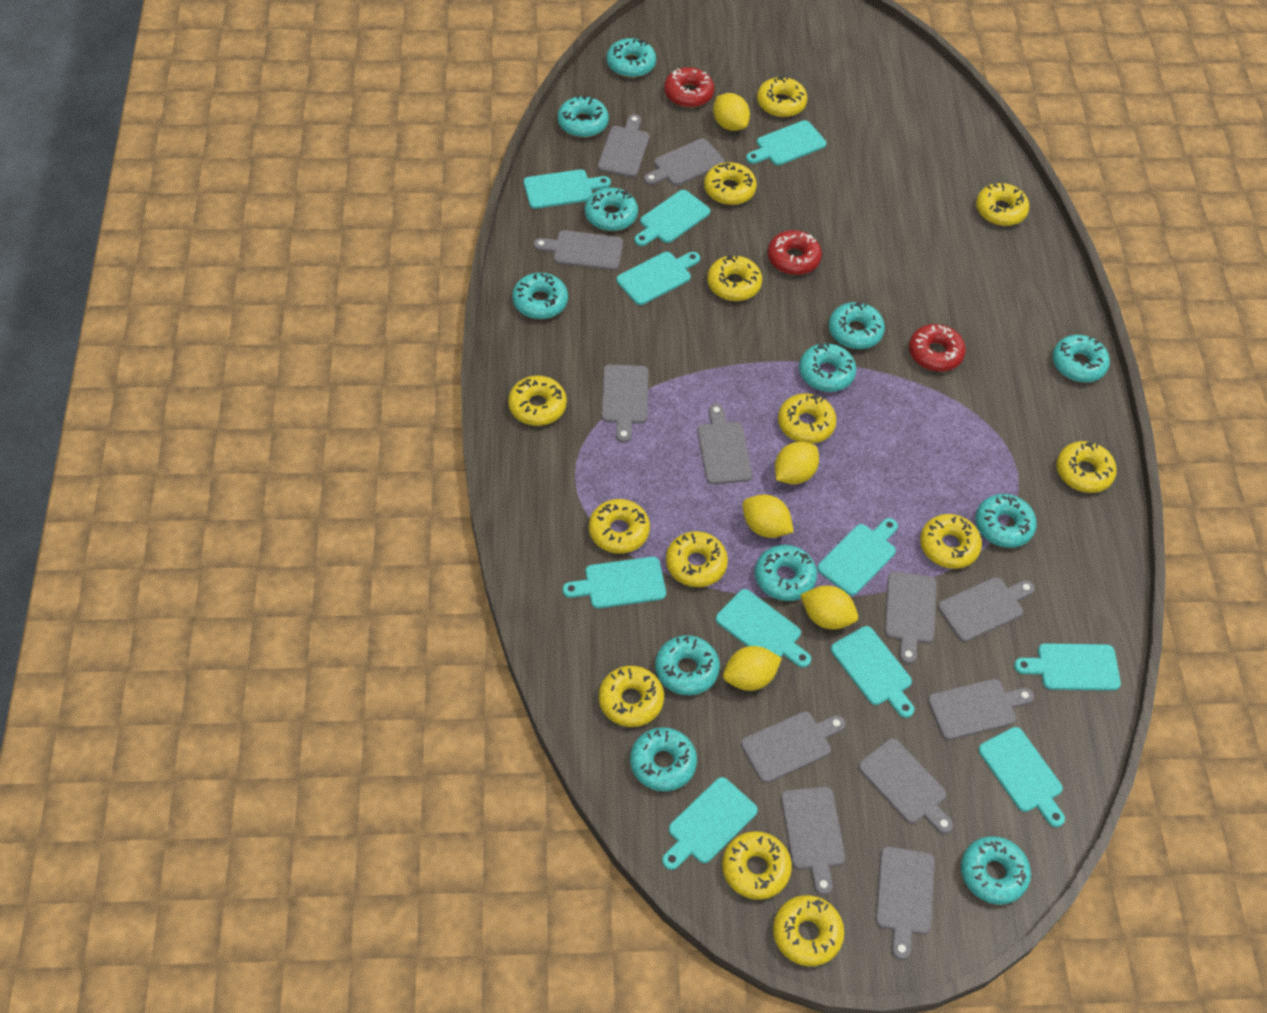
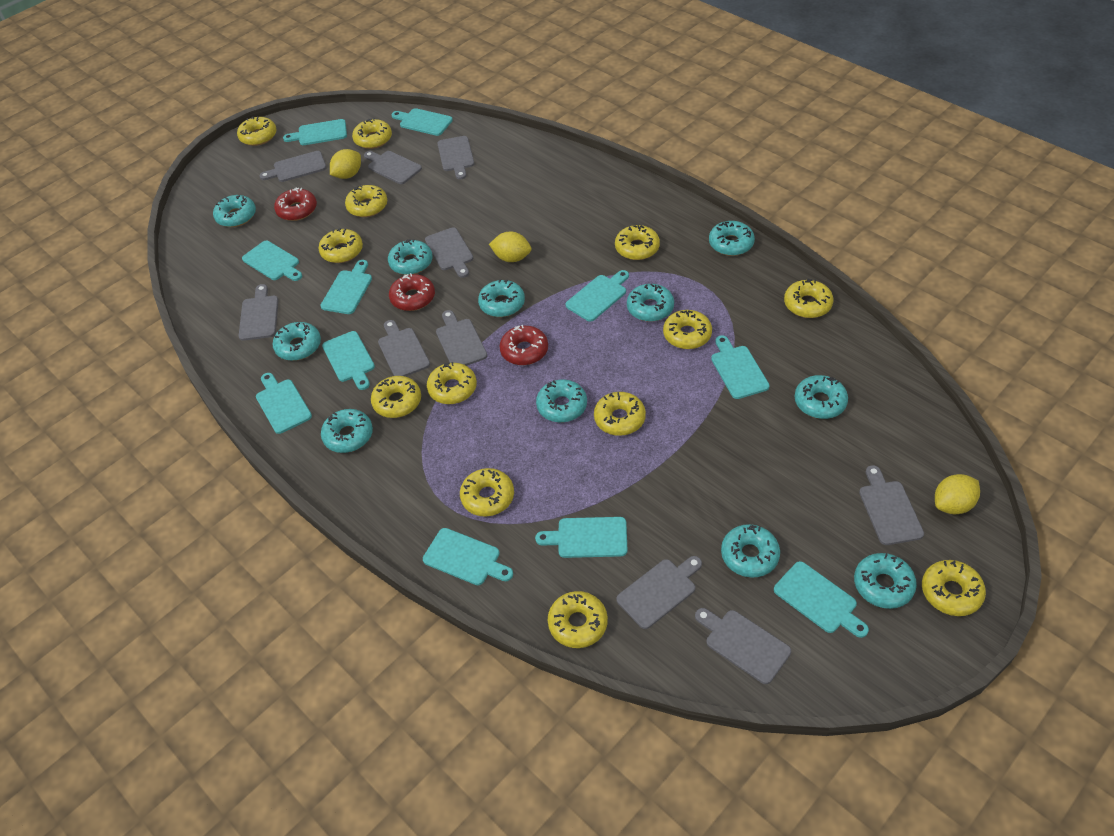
grey cutting board: 12 -> 10
turquoise donut: 12 -> 11
yellow lemon: 5 -> 3

